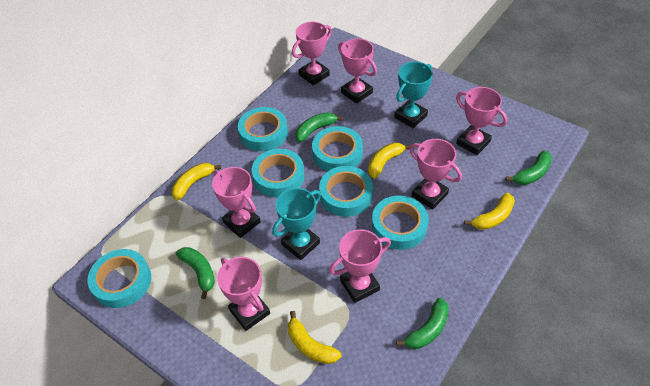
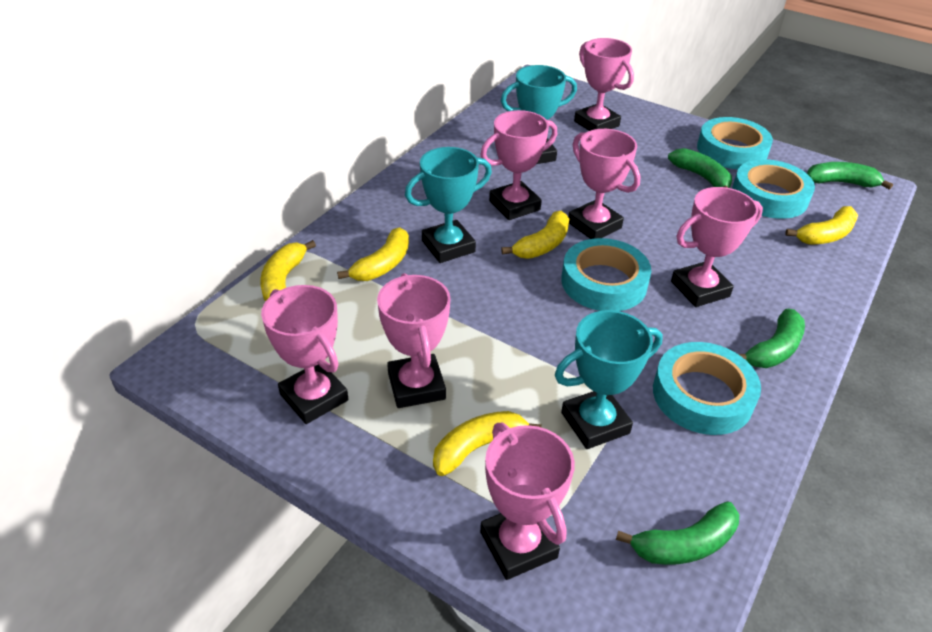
turquoise tape: 6 -> 4
turquoise trophy: 2 -> 3
yellow banana: 4 -> 5

